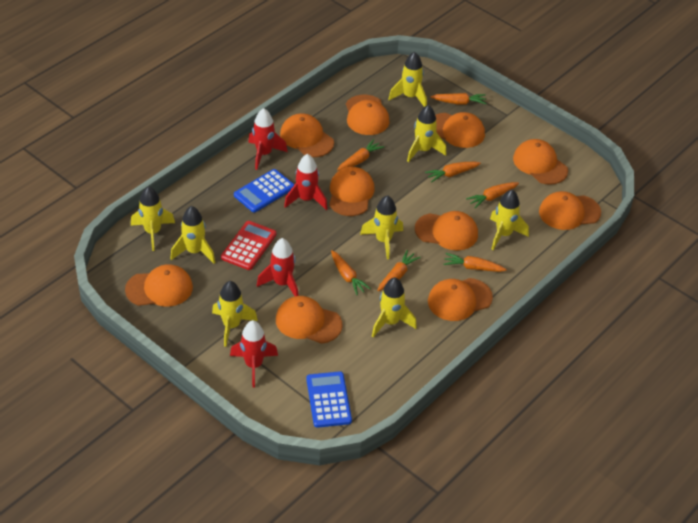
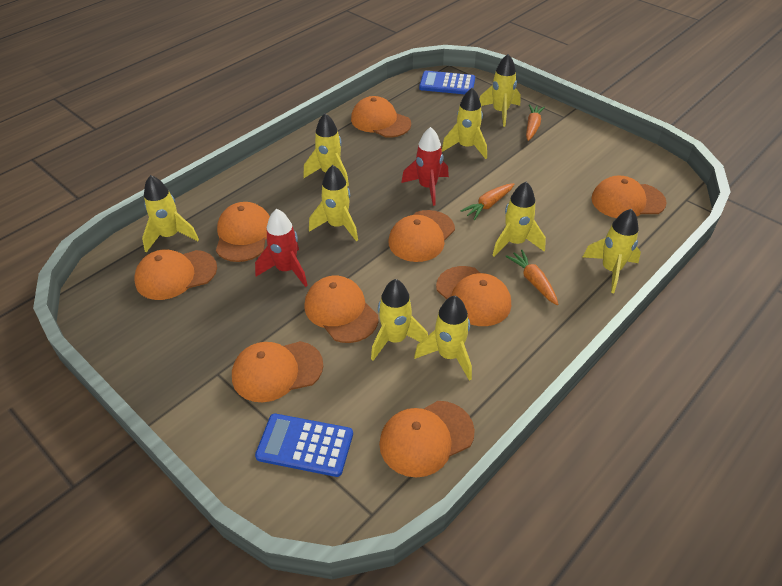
orange cap: 10 -> 9
orange carrot: 7 -> 3
red calculator: 1 -> 0
red rocket: 4 -> 2
yellow rocket: 8 -> 9

